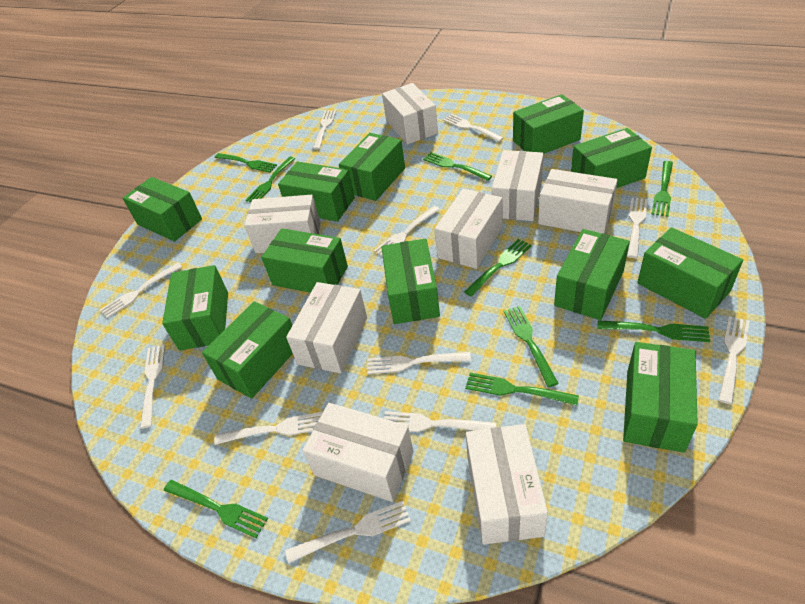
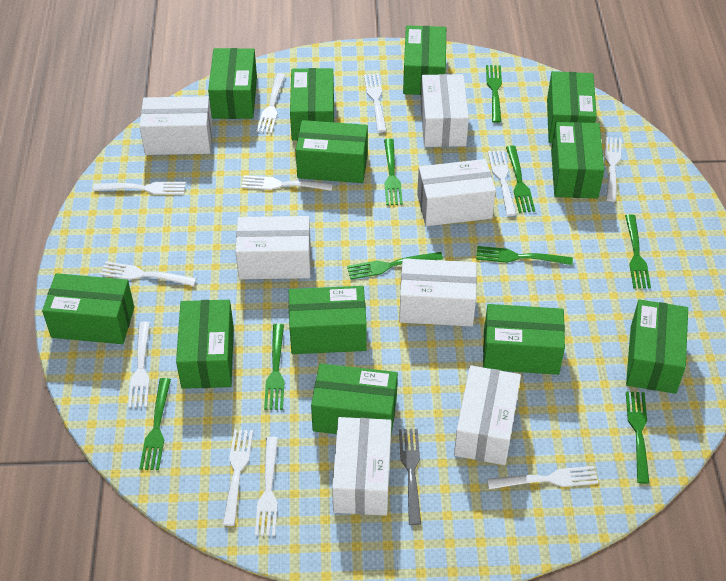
grey fork: 0 -> 1
white box: 8 -> 7

